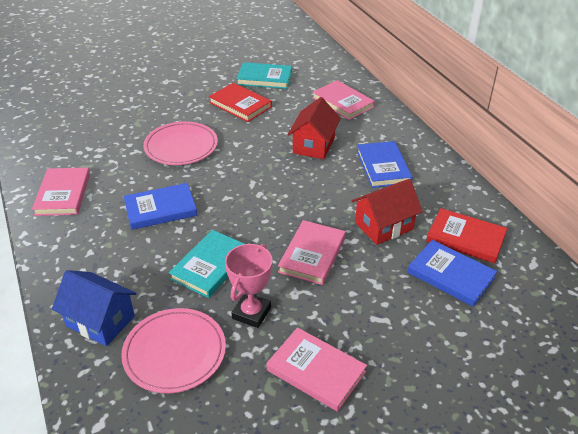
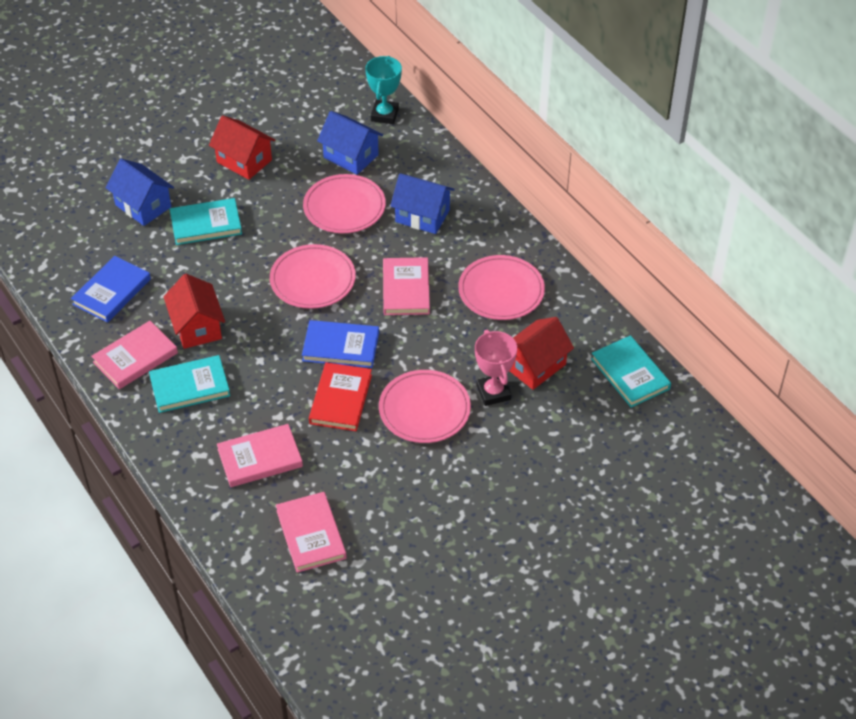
blue book: 3 -> 2
blue house: 1 -> 3
pink plate: 2 -> 4
red book: 2 -> 1
red house: 2 -> 3
turquoise book: 2 -> 3
turquoise trophy: 0 -> 1

